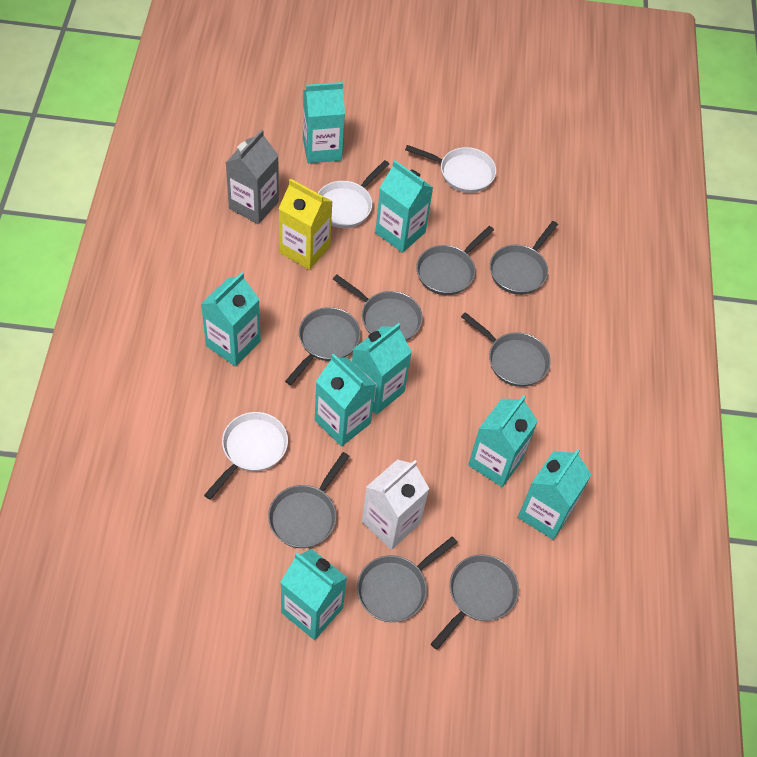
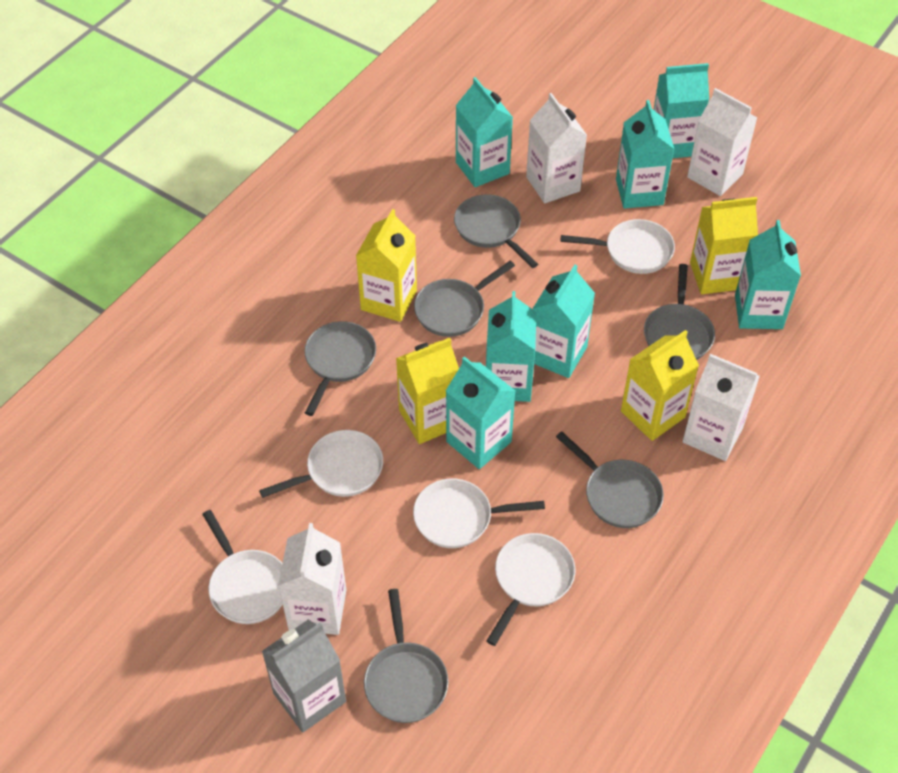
grey pan: 8 -> 6
turquoise carton: 8 -> 7
white carton: 1 -> 4
white pan: 3 -> 5
yellow carton: 1 -> 4

